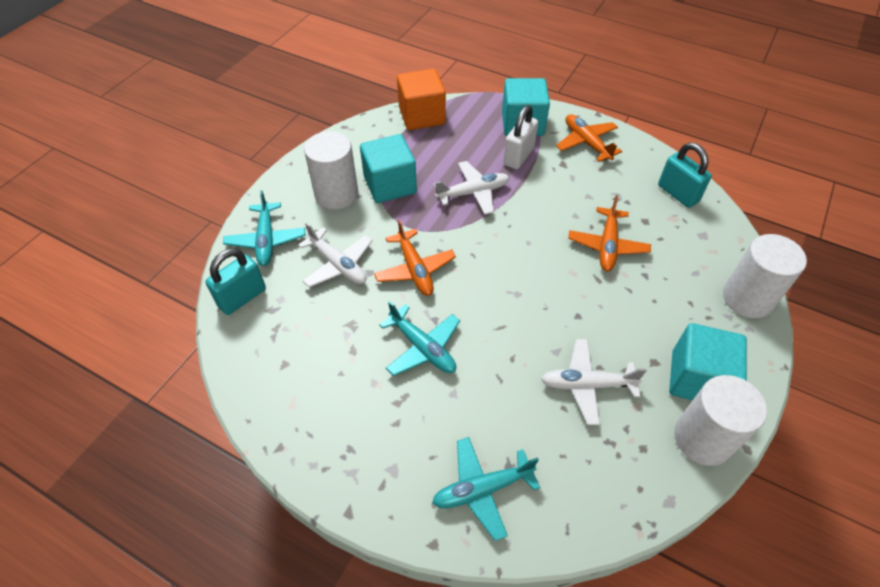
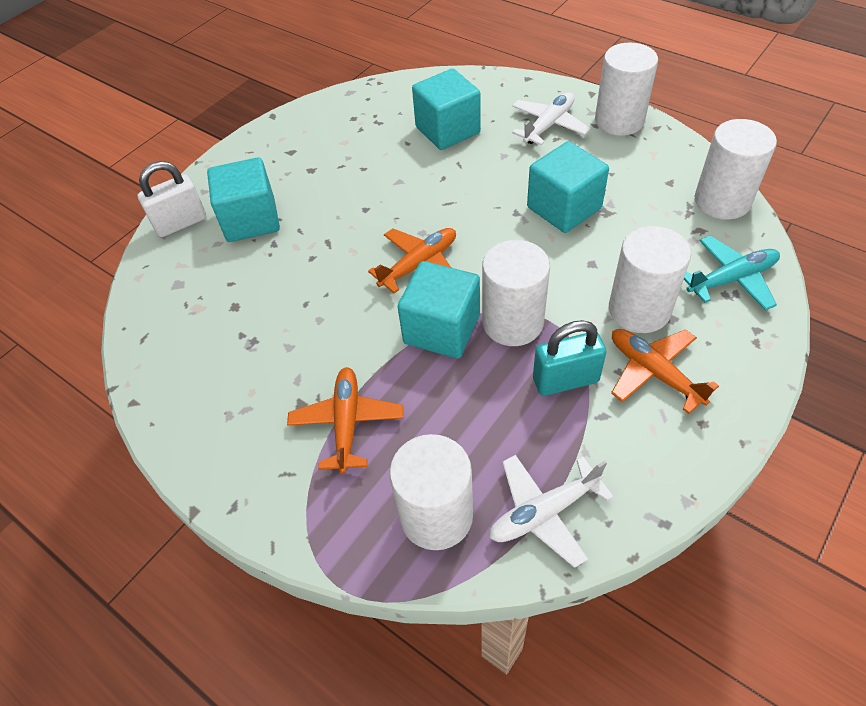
orange cube: 1 -> 0
turquoise cube: 3 -> 4
turquoise padlock: 2 -> 1
turquoise plane: 3 -> 1
white cylinder: 3 -> 5
white plane: 3 -> 2

